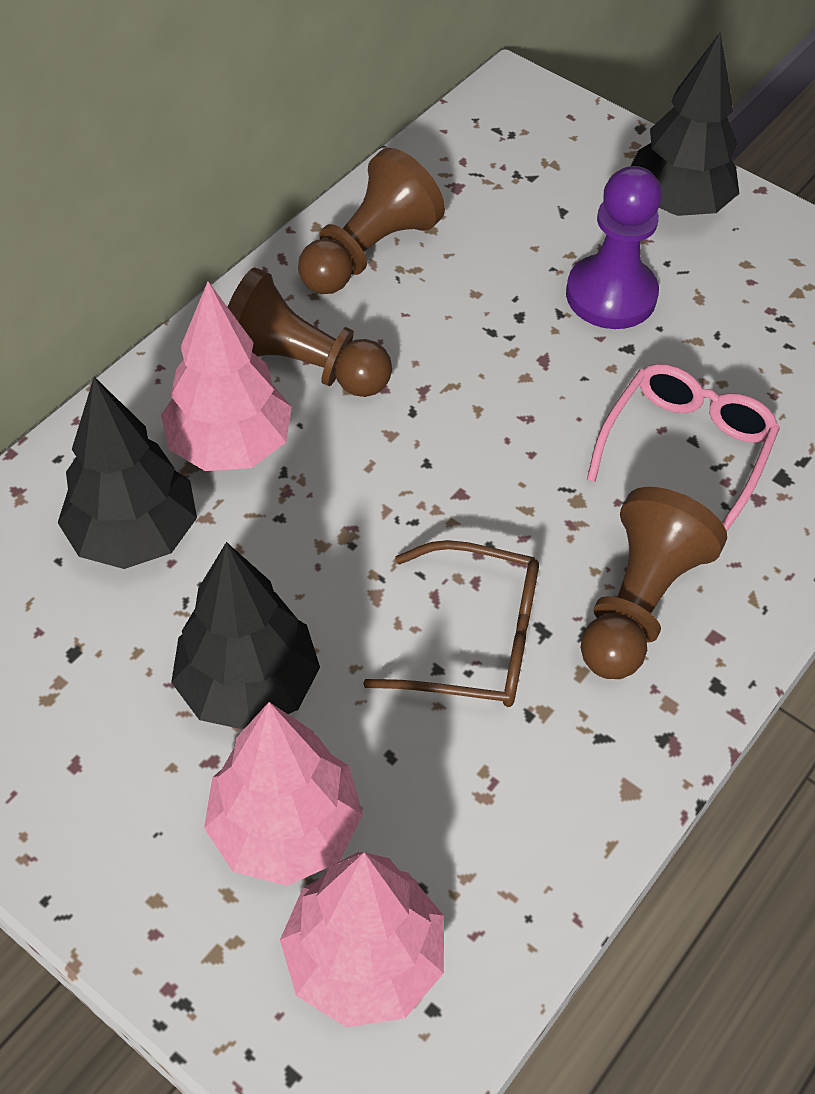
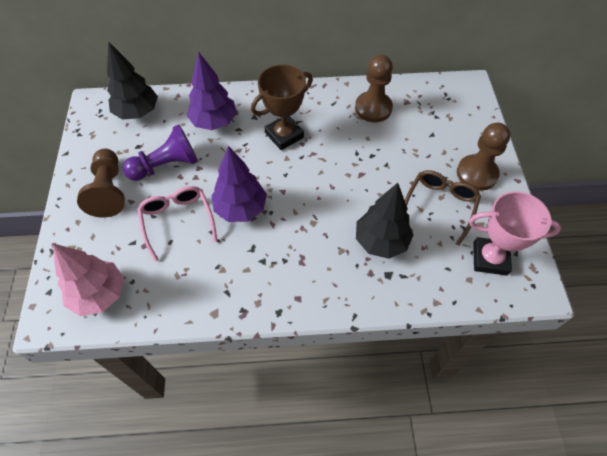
black tree: 3 -> 2
brown trophy: 0 -> 1
pink tree: 3 -> 1
pink trophy: 0 -> 1
purple tree: 0 -> 2

